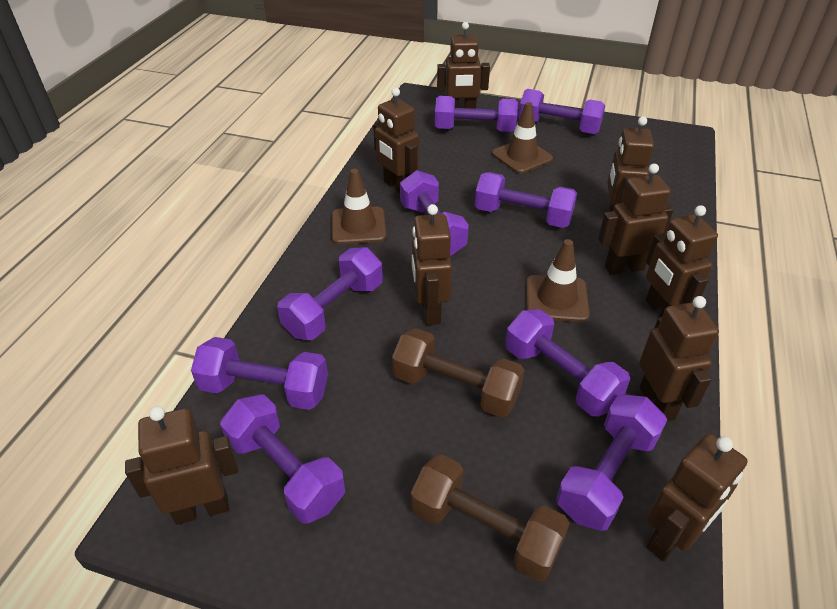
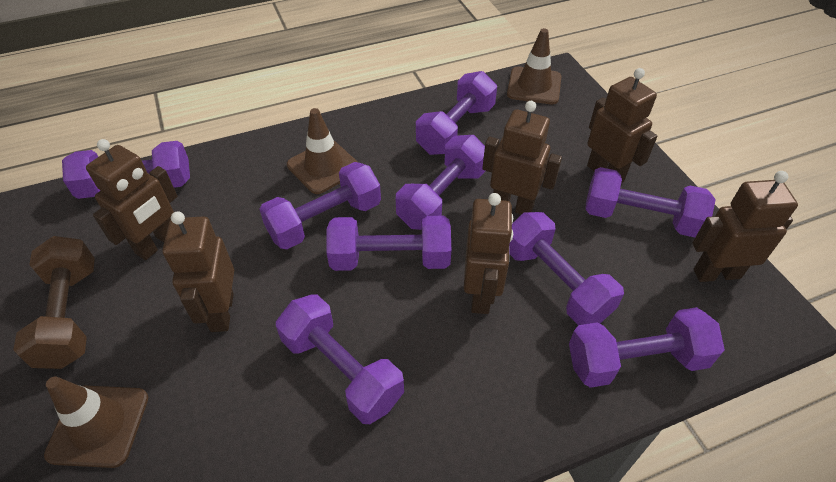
brown dumbbell: 2 -> 1
brown robot: 9 -> 6

